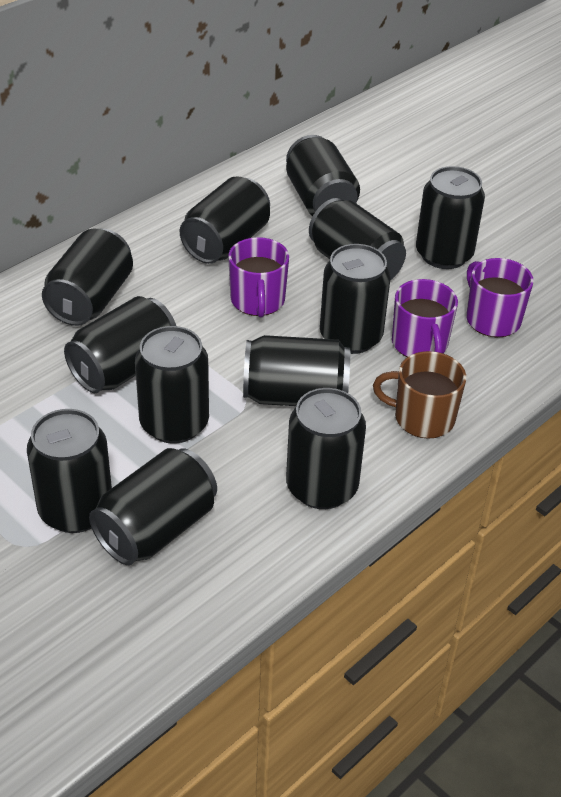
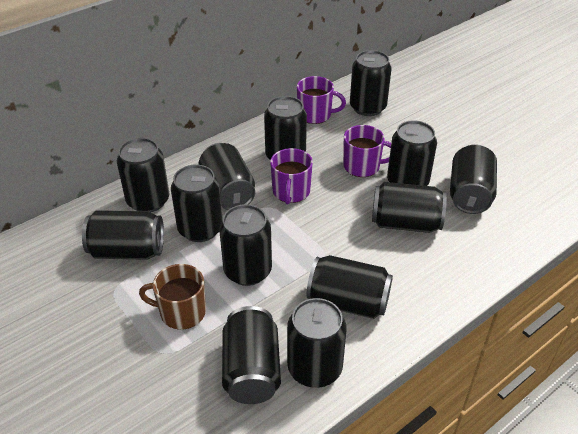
black can: 12 -> 13

